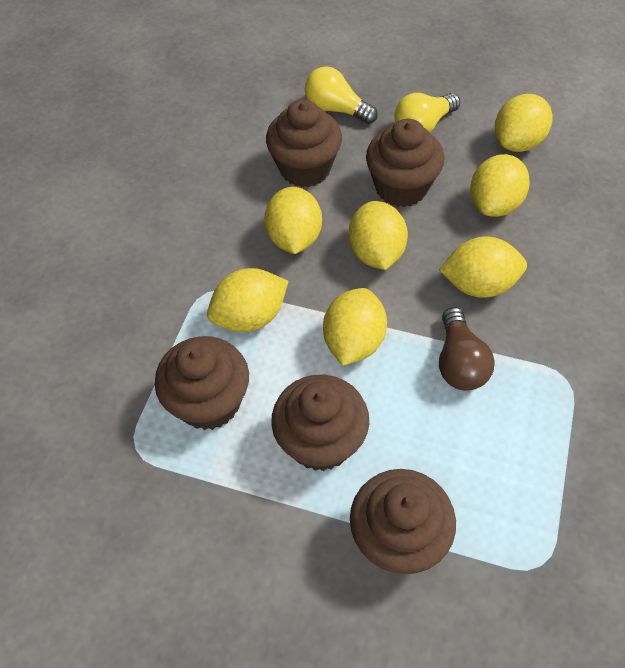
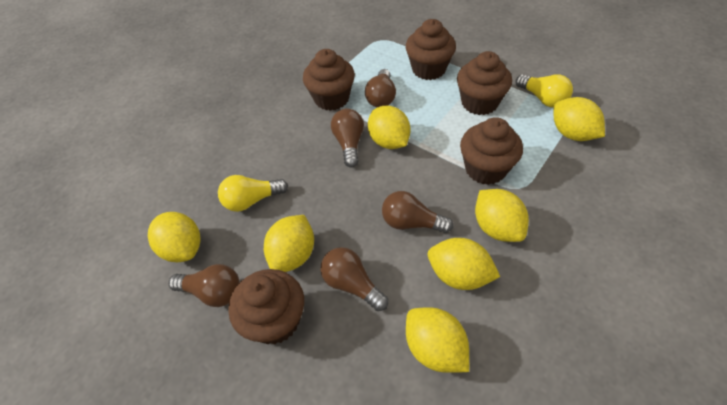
brown light bulb: 1 -> 5

